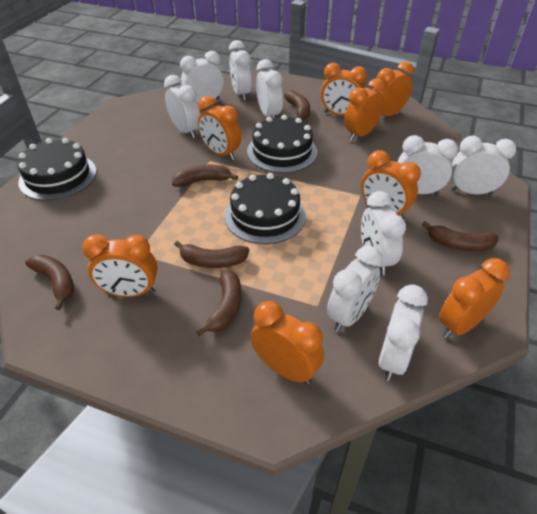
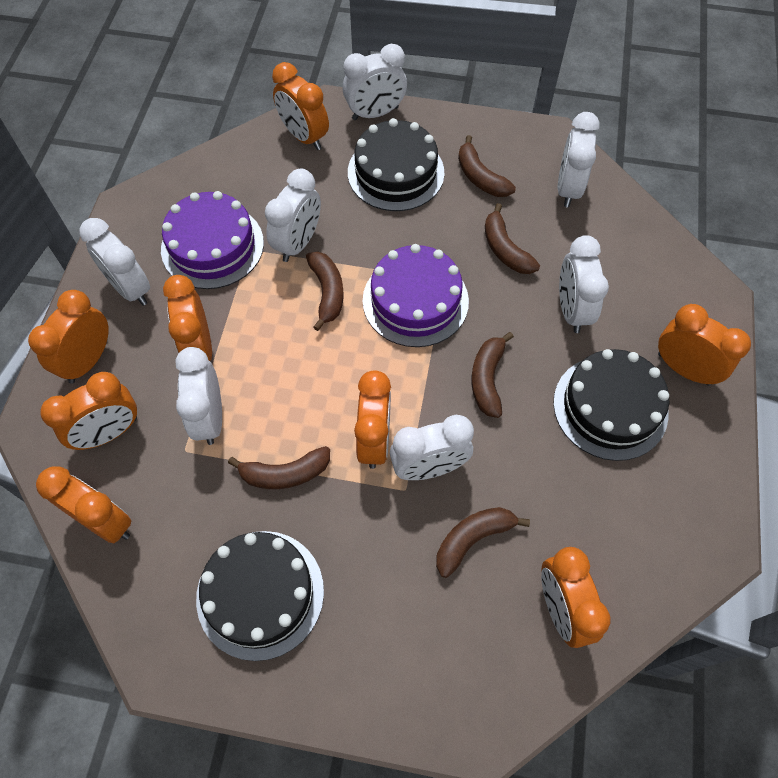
purple cake: 0 -> 2
white clock: 9 -> 7

